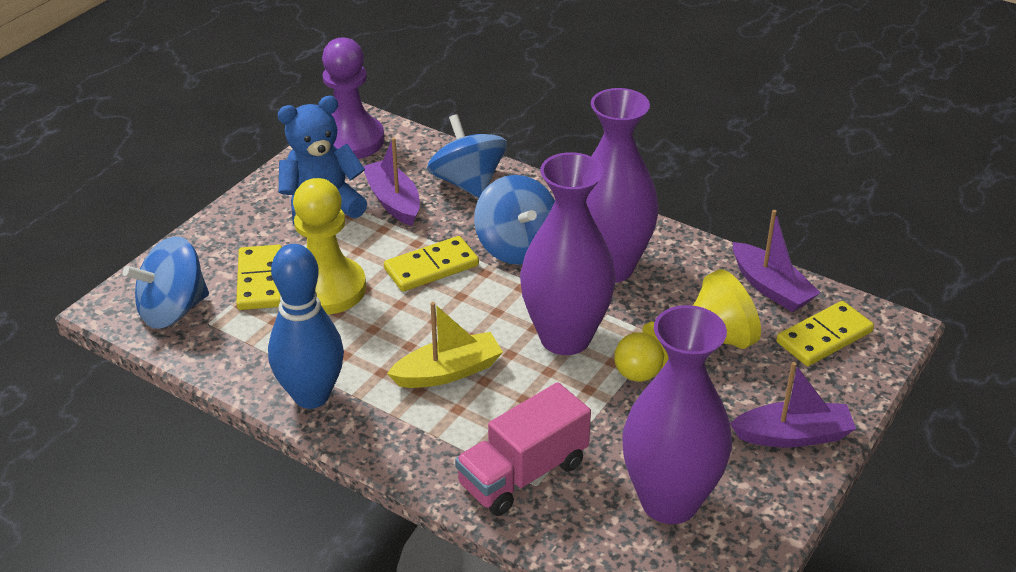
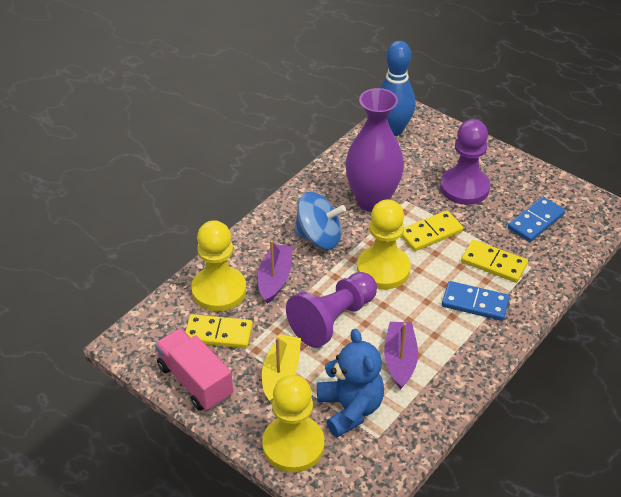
blue domino: 0 -> 2
blue spinning top: 3 -> 1
purple boat: 3 -> 2
purple pawn: 1 -> 2
purple vase: 3 -> 1
yellow pawn: 2 -> 3

